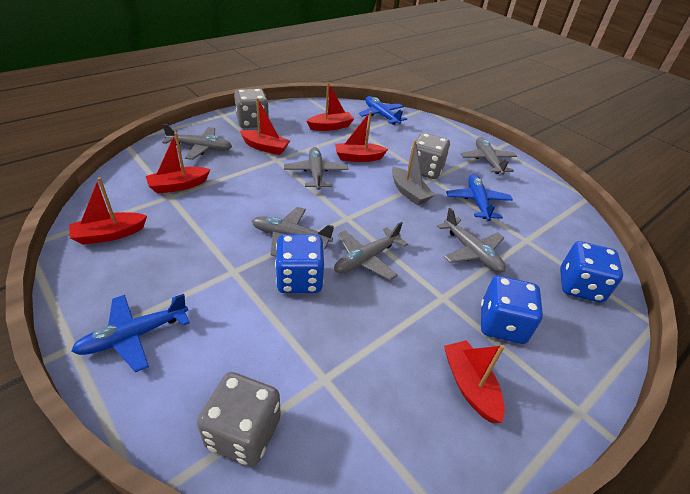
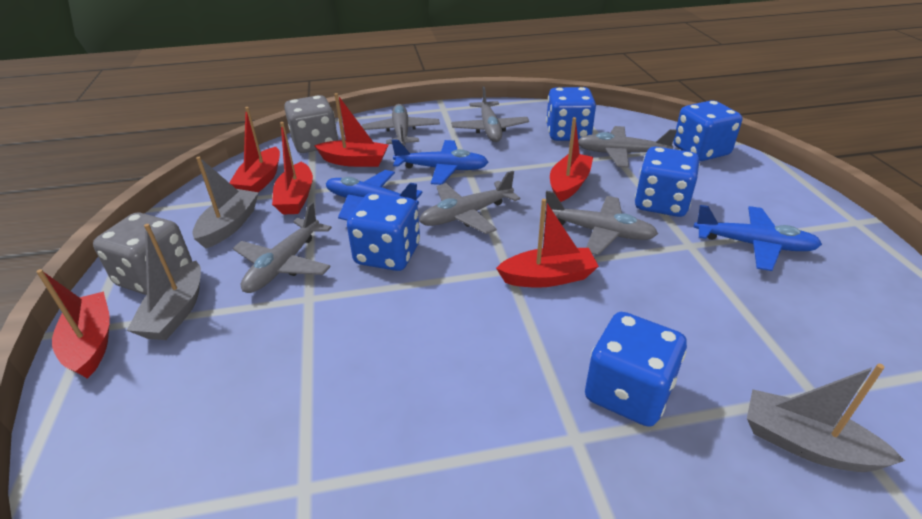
blue dice: 3 -> 5
grey boat: 1 -> 3
grey dice: 3 -> 2

